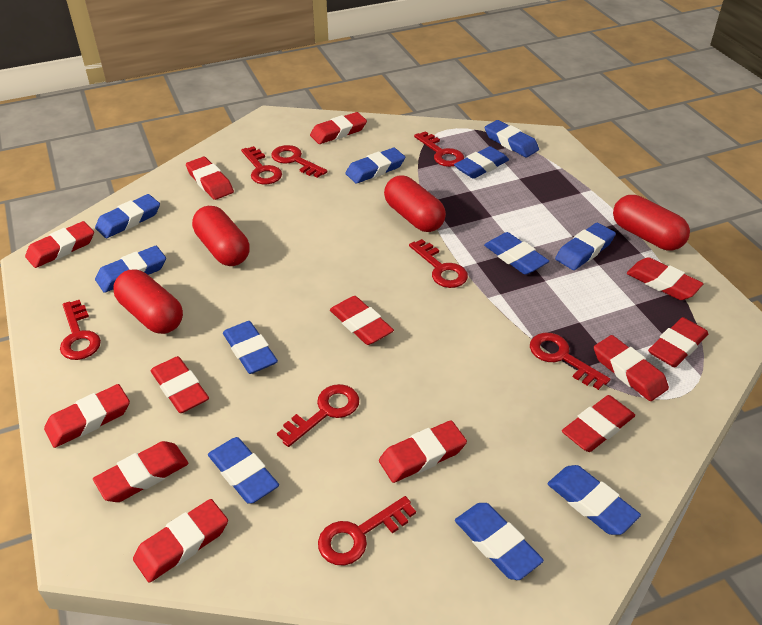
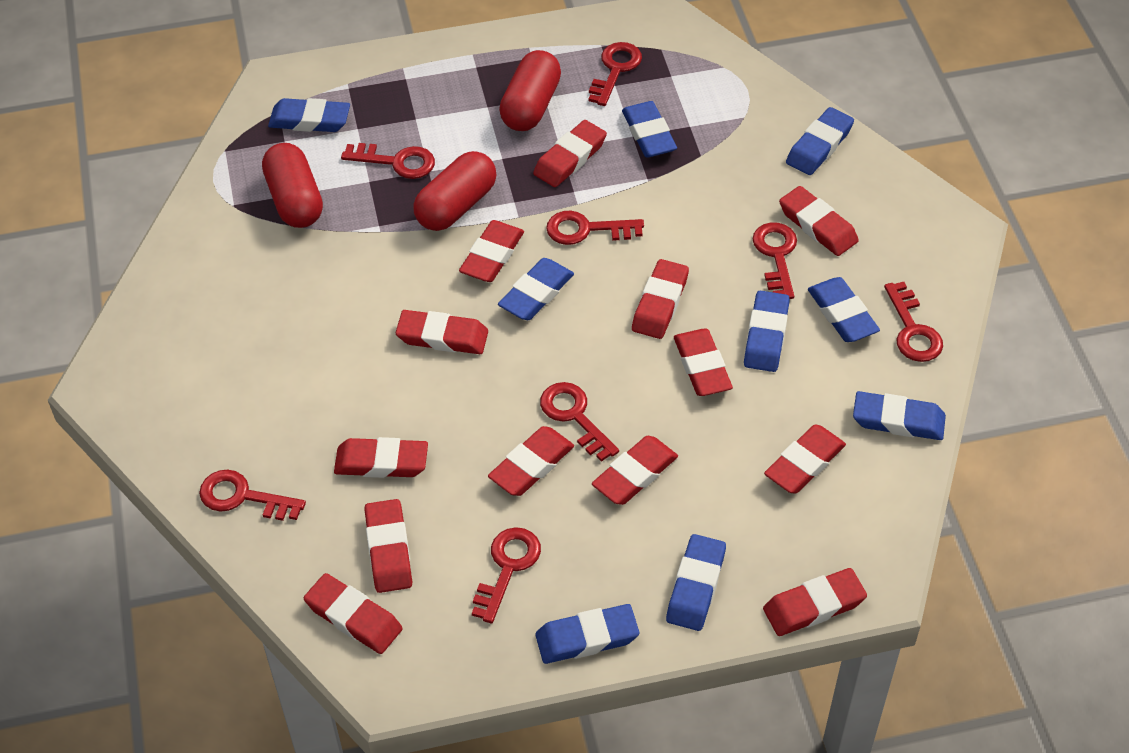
blue eraser: 11 -> 9
red capsule: 4 -> 3

